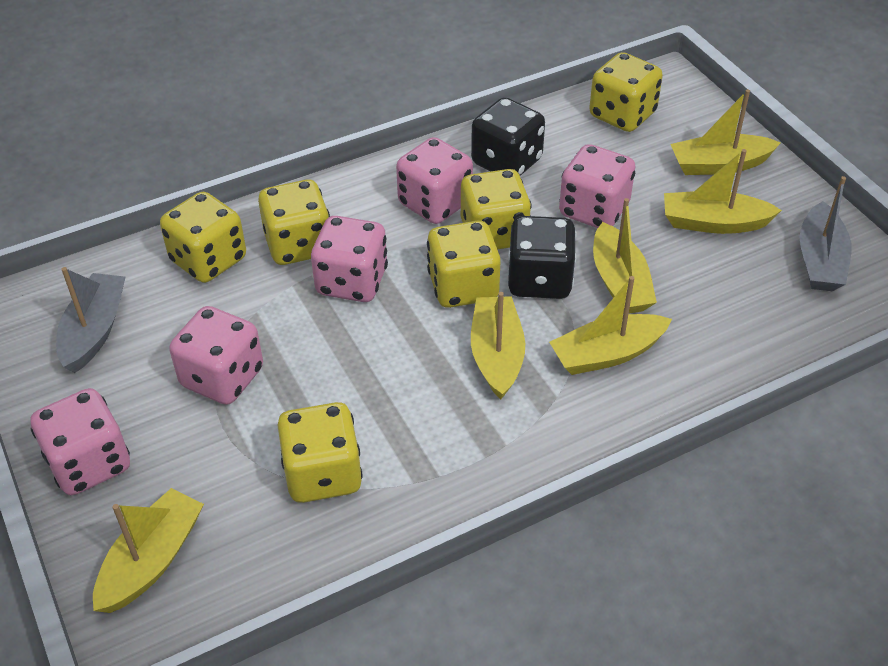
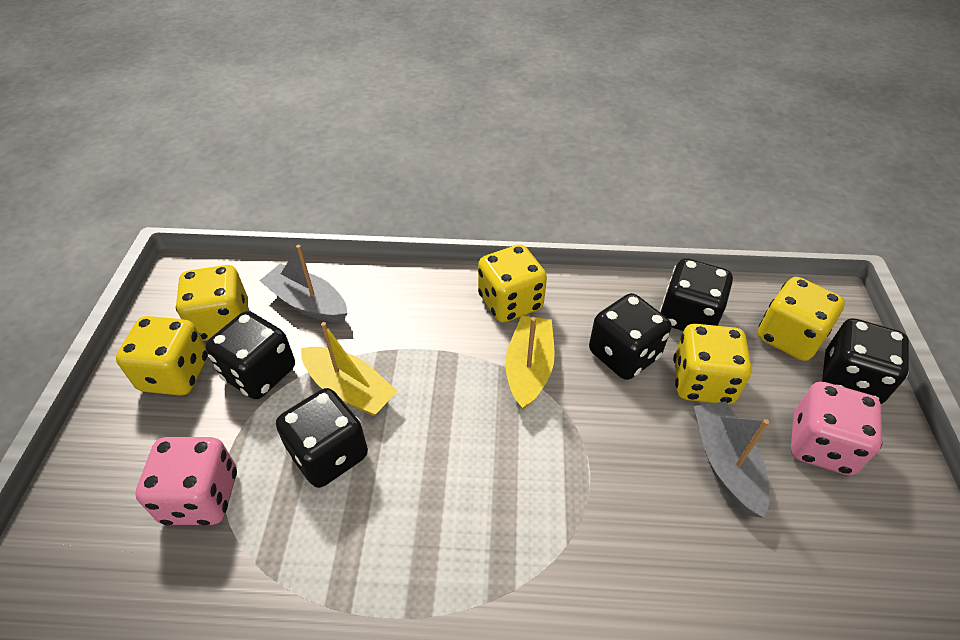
black dice: 2 -> 5
pink dice: 5 -> 2
yellow boat: 6 -> 2
yellow dice: 6 -> 5

